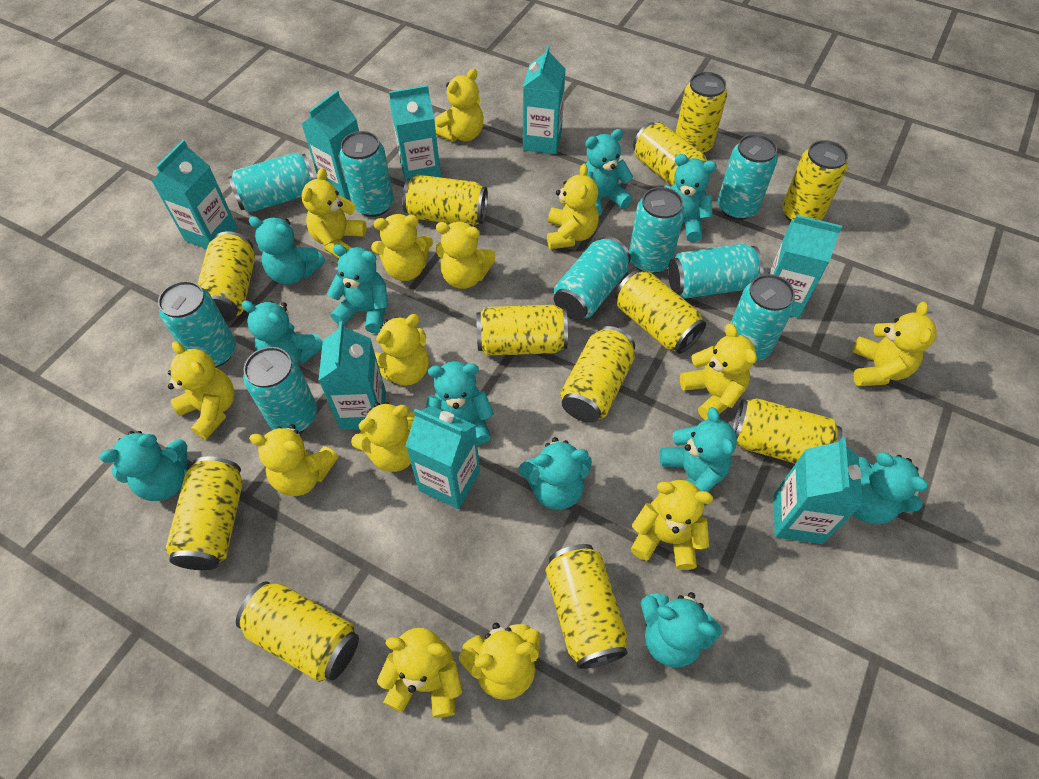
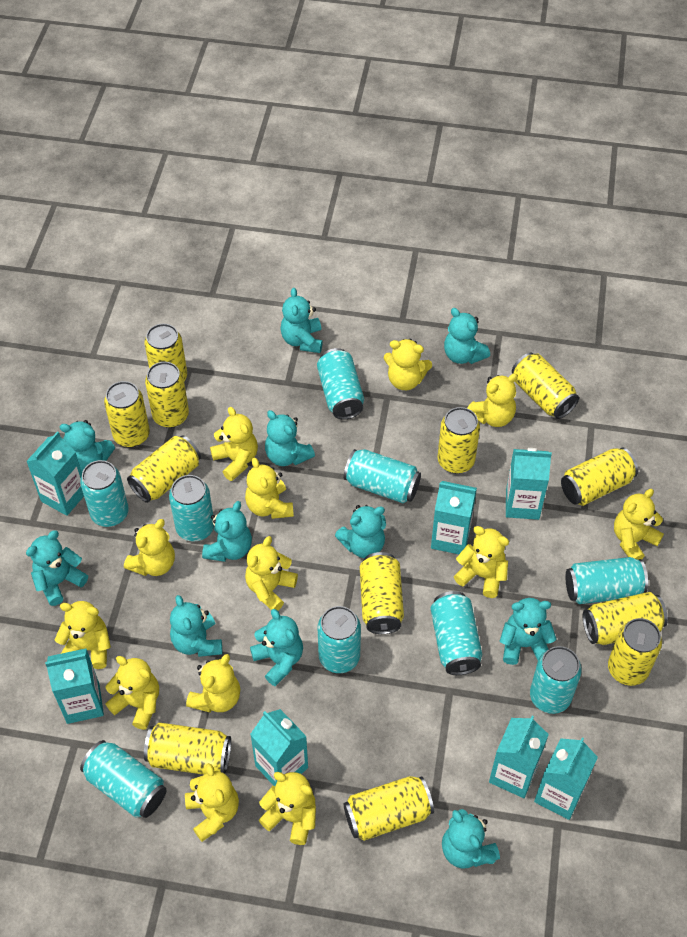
turquoise carton: 8 -> 7
yellow teddy bear: 14 -> 13

